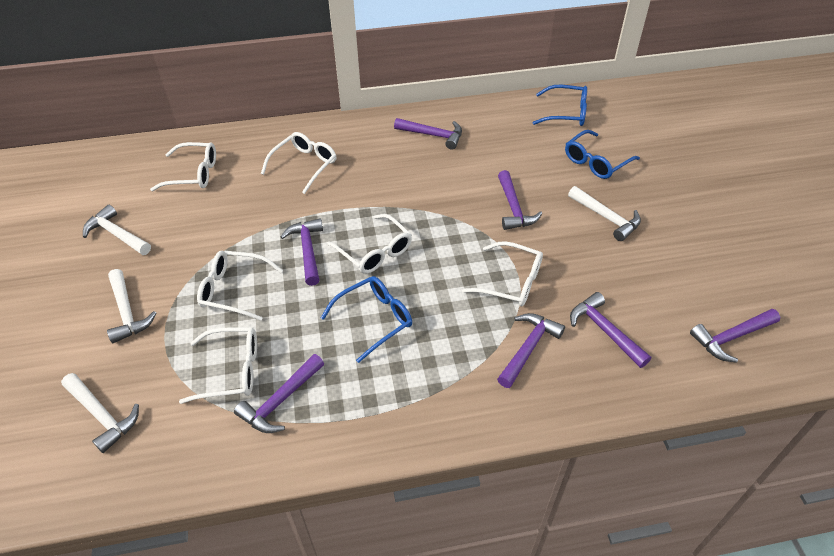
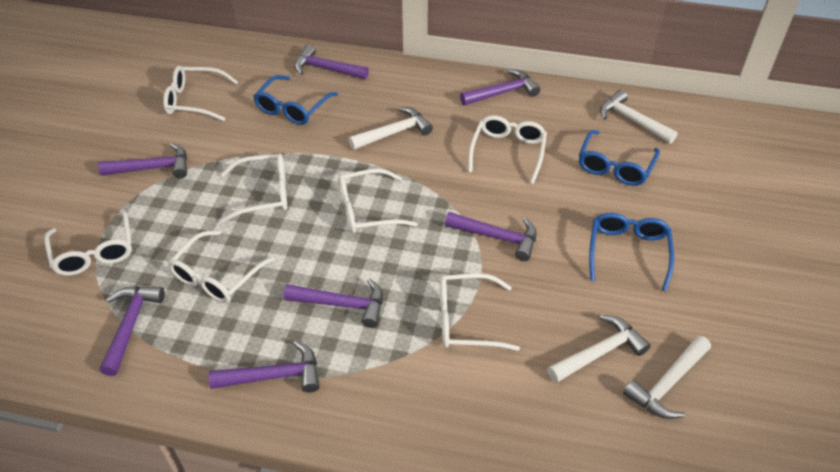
white glasses: 6 -> 7

